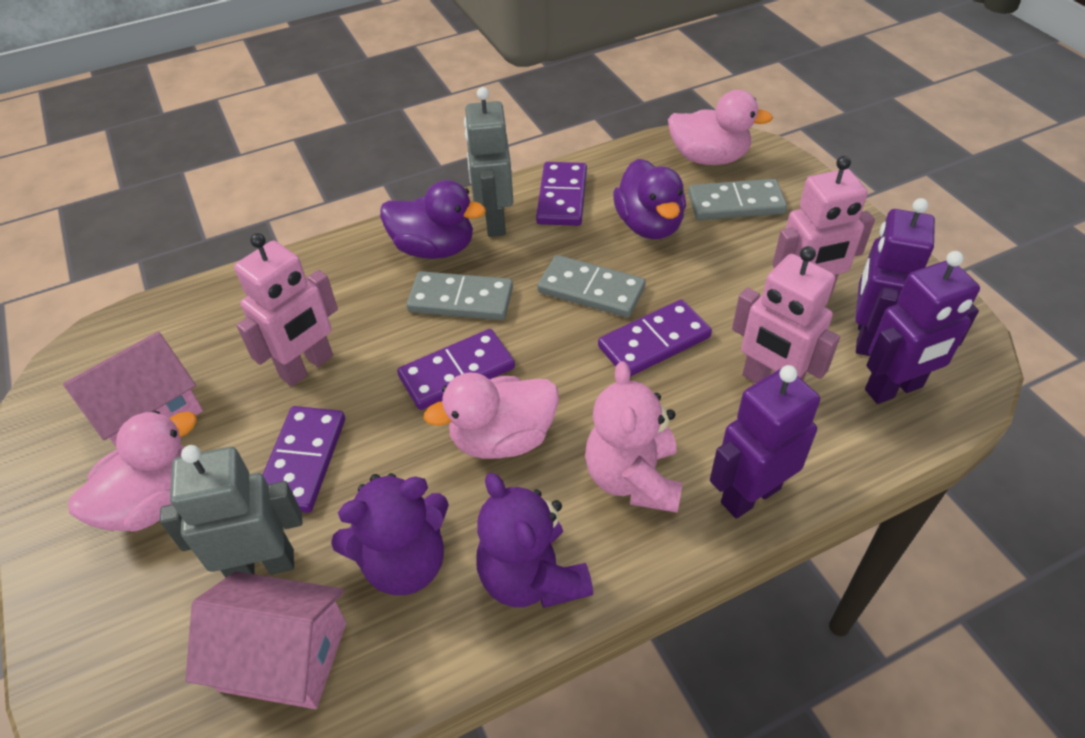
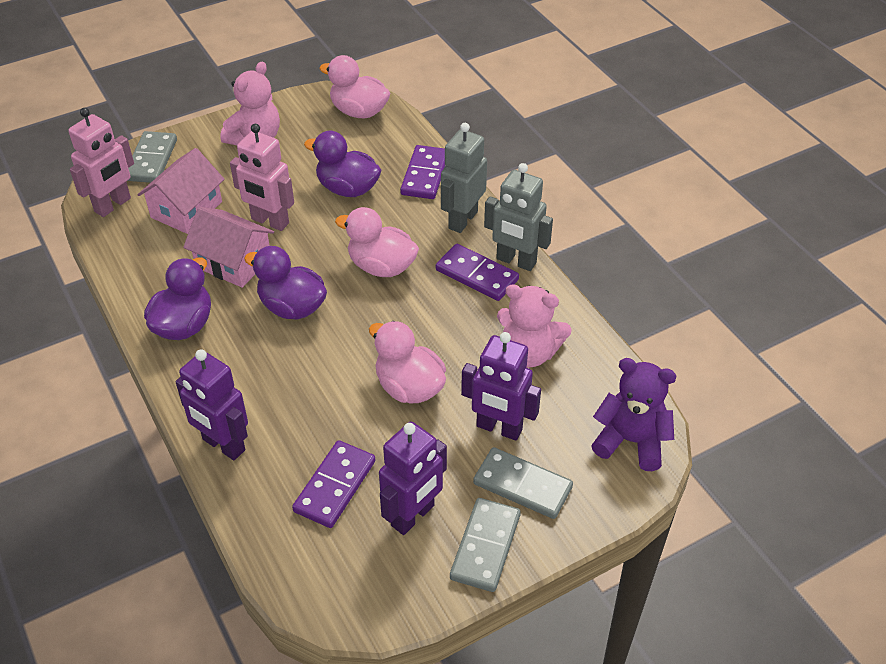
pink robot: 3 -> 2
pink teddy bear: 1 -> 2
purple domino: 4 -> 3
purple duck: 2 -> 3
purple teddy bear: 2 -> 1

